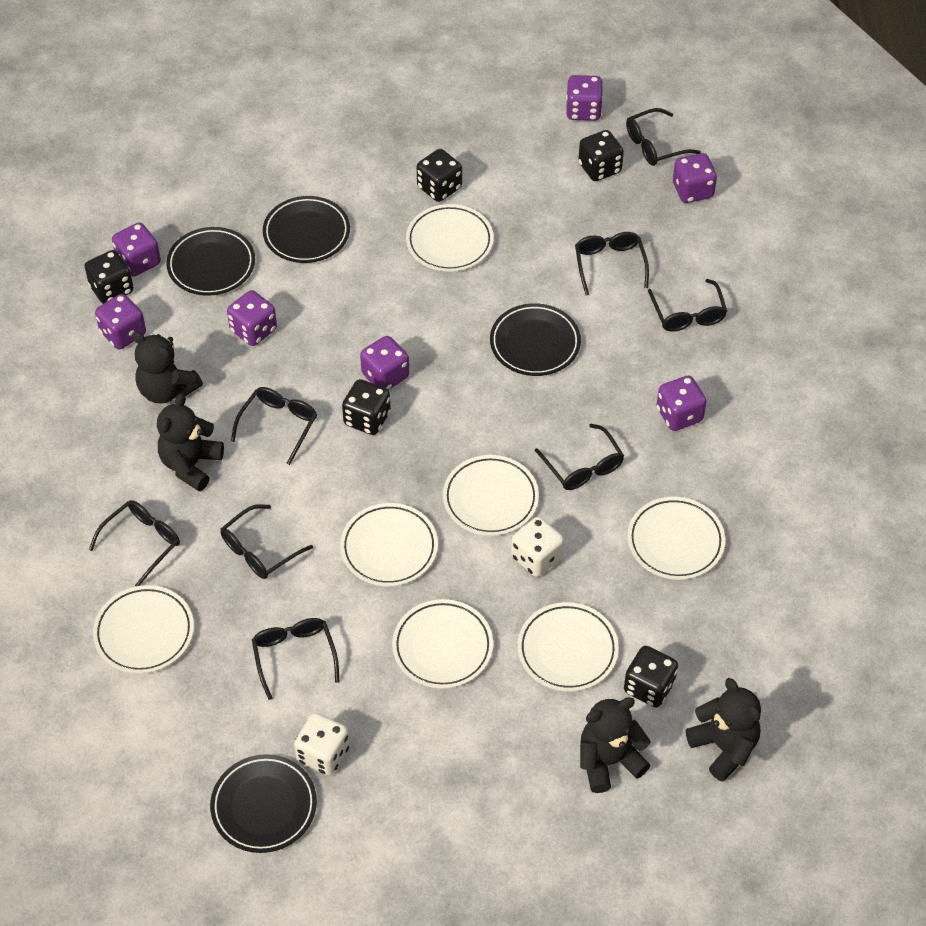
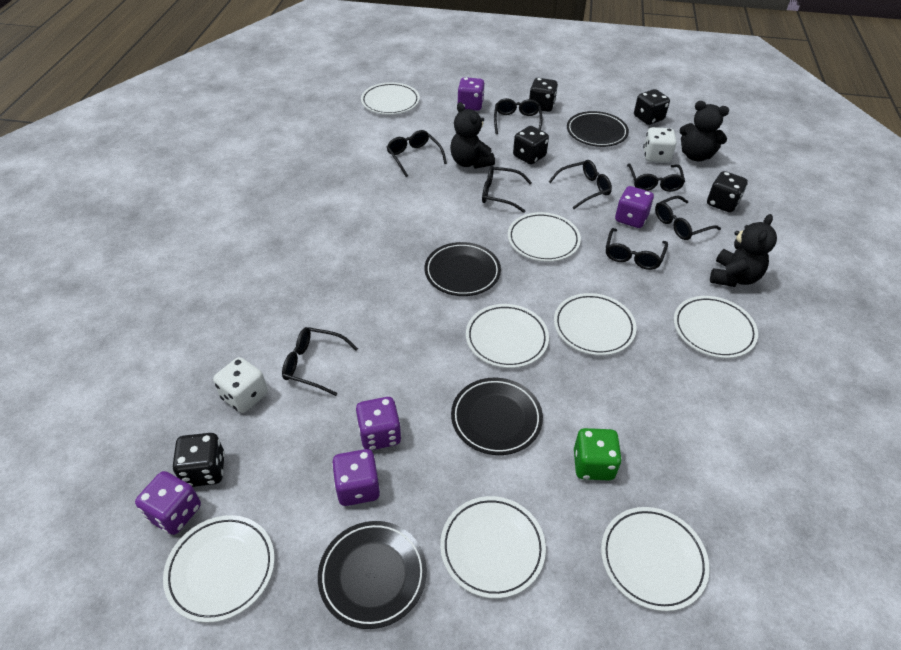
black teddy bear: 4 -> 3
green dice: 0 -> 1
purple dice: 7 -> 5
white plate: 7 -> 8

